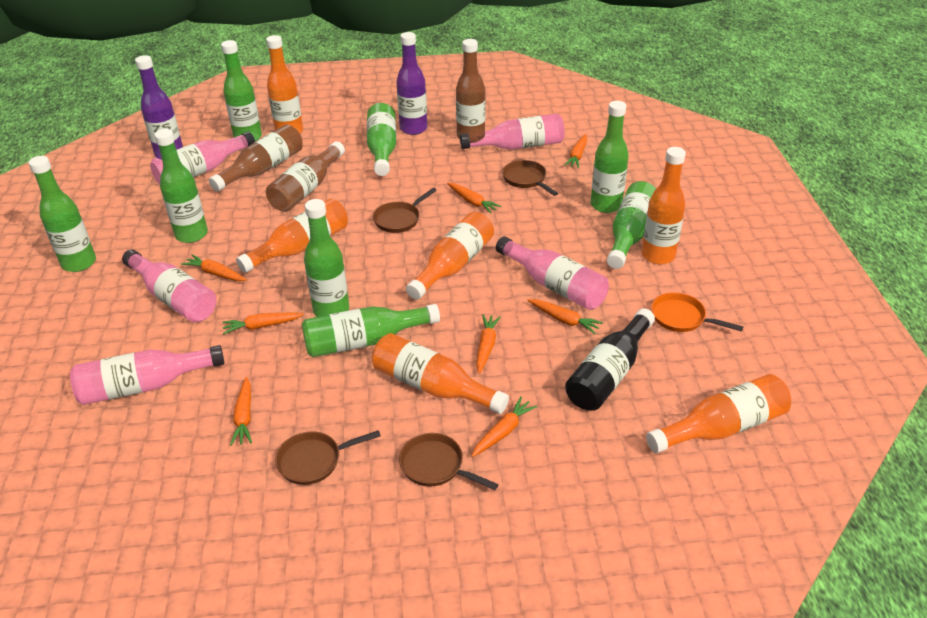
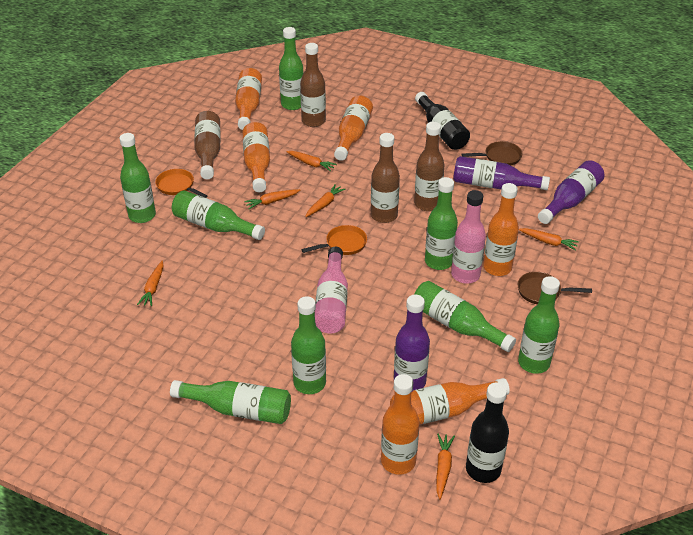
black bottle: 1 -> 2
brown bottle: 3 -> 4
brown pan: 4 -> 2
orange carrot: 8 -> 6
orange pan: 1 -> 2
pink bottle: 5 -> 2
purple bottle: 2 -> 3

